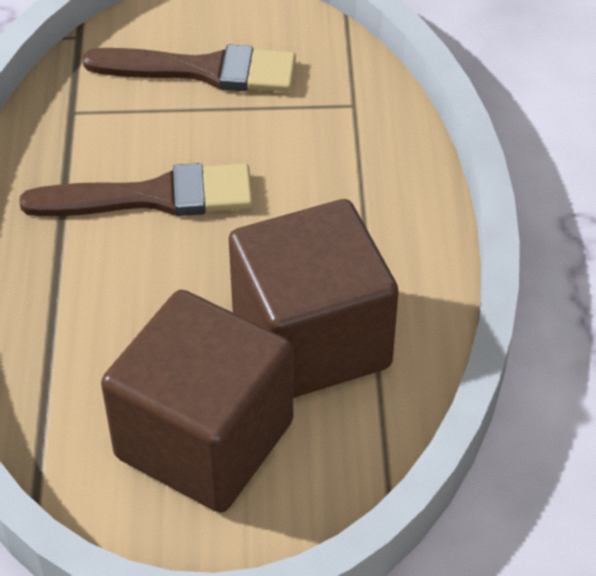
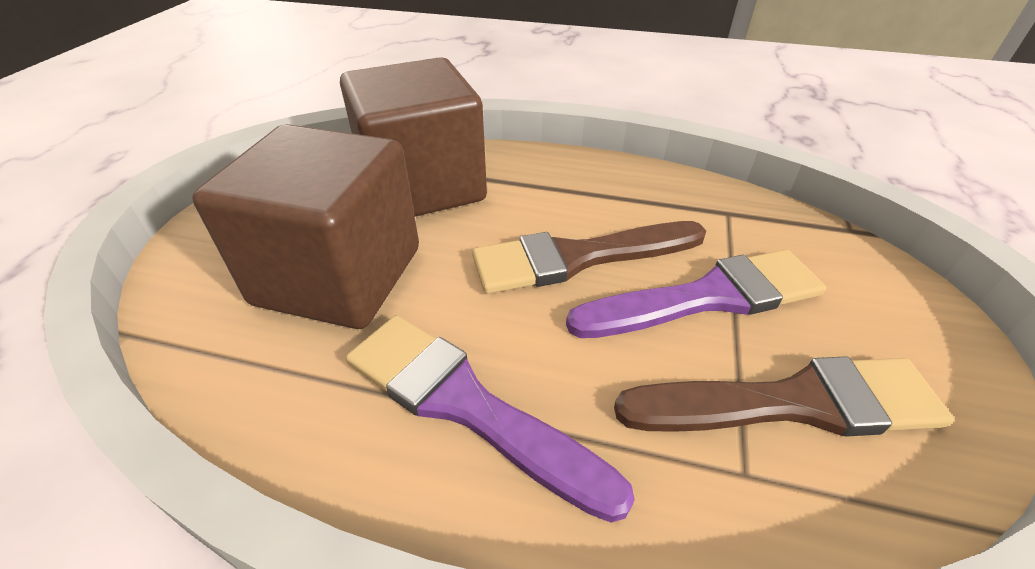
purple brush: 0 -> 2

